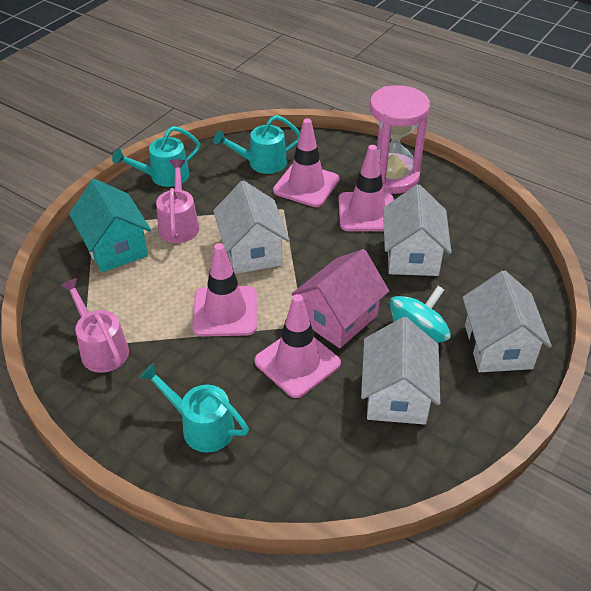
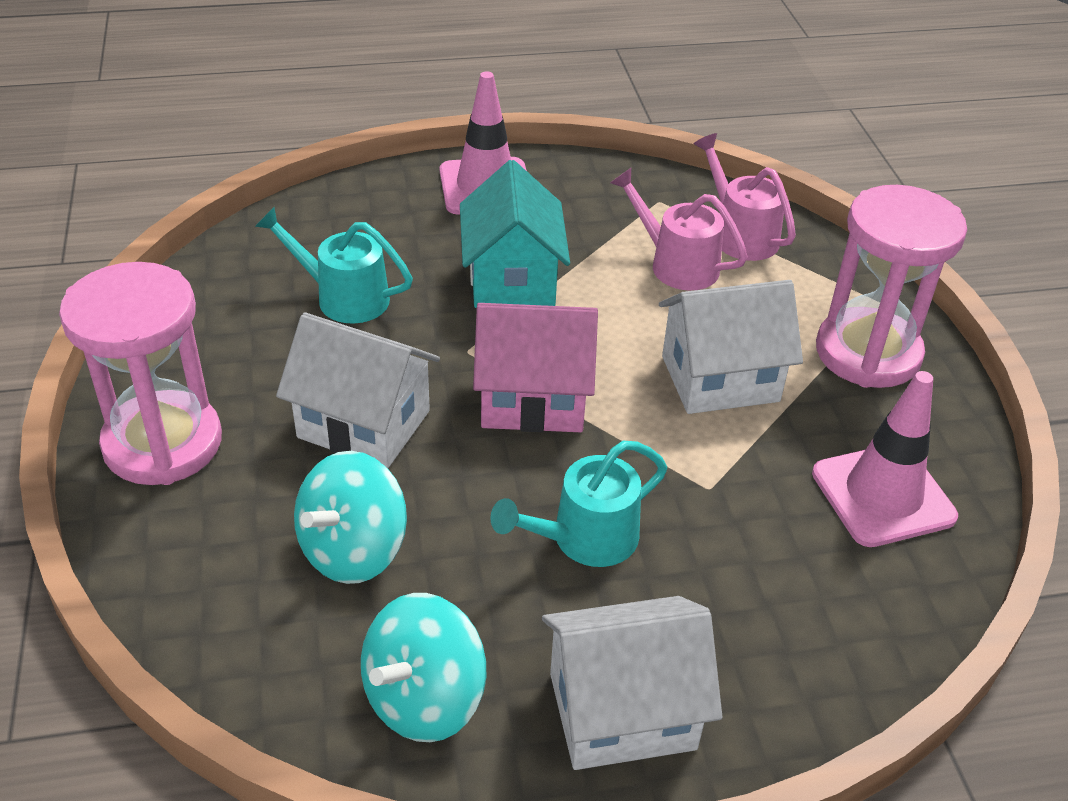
pink hourglass: 1 -> 2
pink traffic cone: 4 -> 2
turquoise spinning top: 1 -> 2
turquoise watering can: 3 -> 2
white house: 4 -> 3

